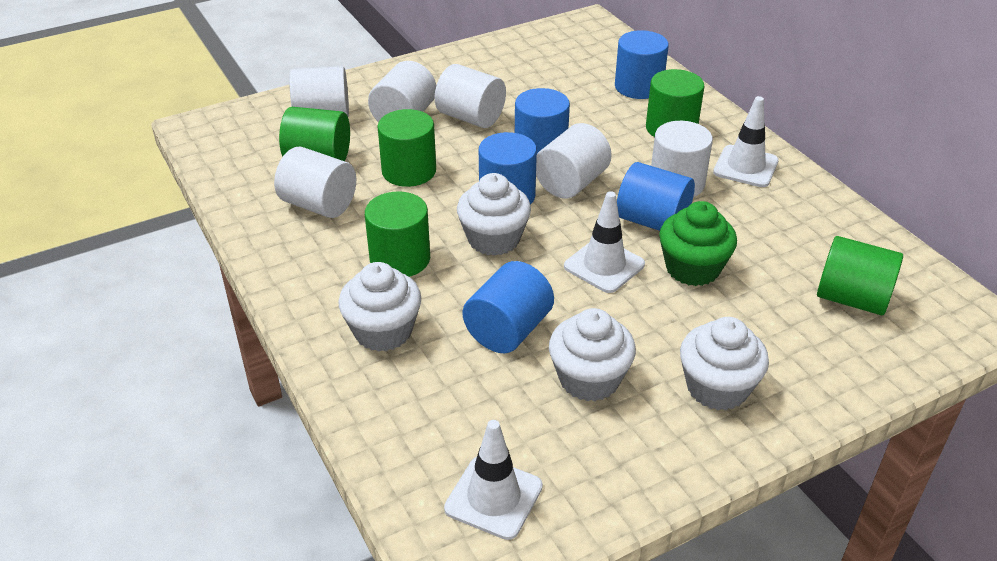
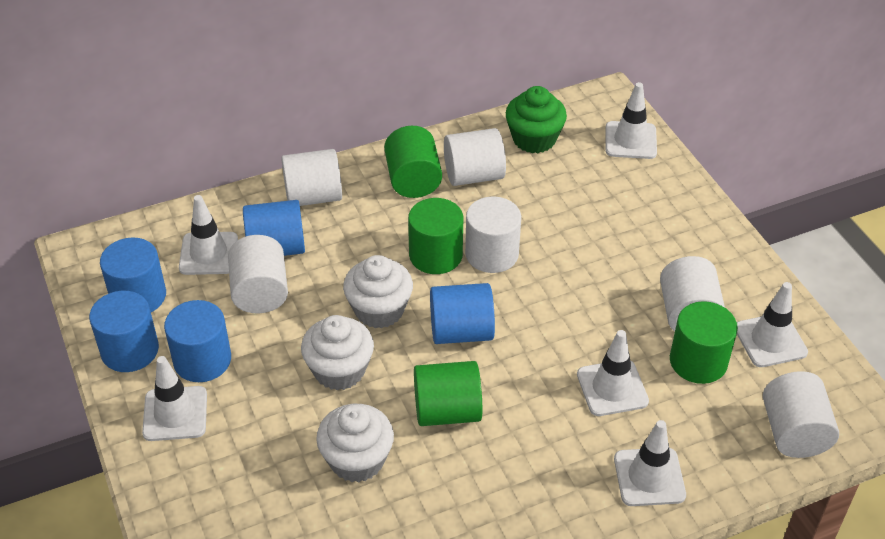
green cylinder: 5 -> 4
white cupcake: 4 -> 3
white traffic cone: 3 -> 6

